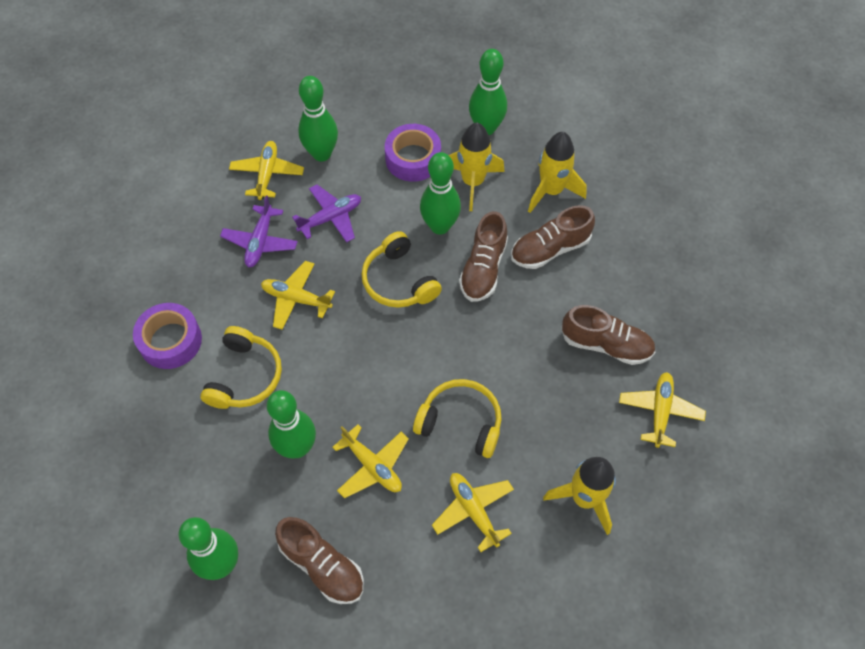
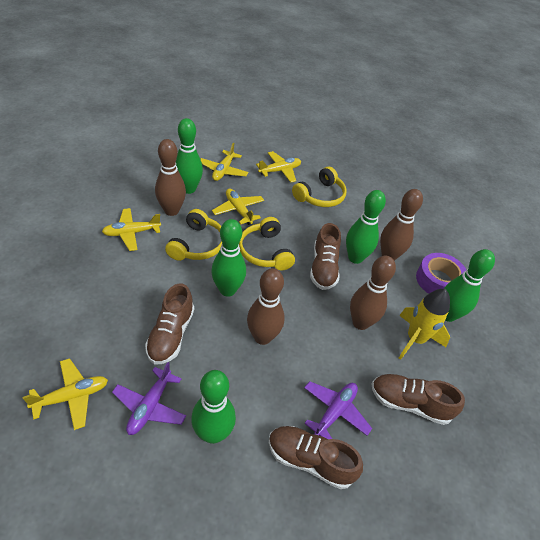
brown bowling pin: 0 -> 4
purple tape: 2 -> 1
yellow rocket: 3 -> 1

